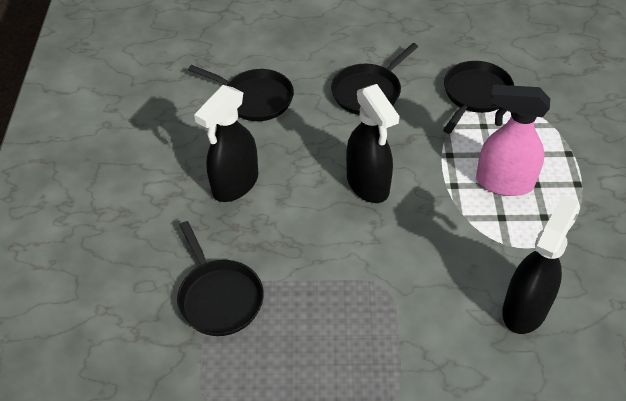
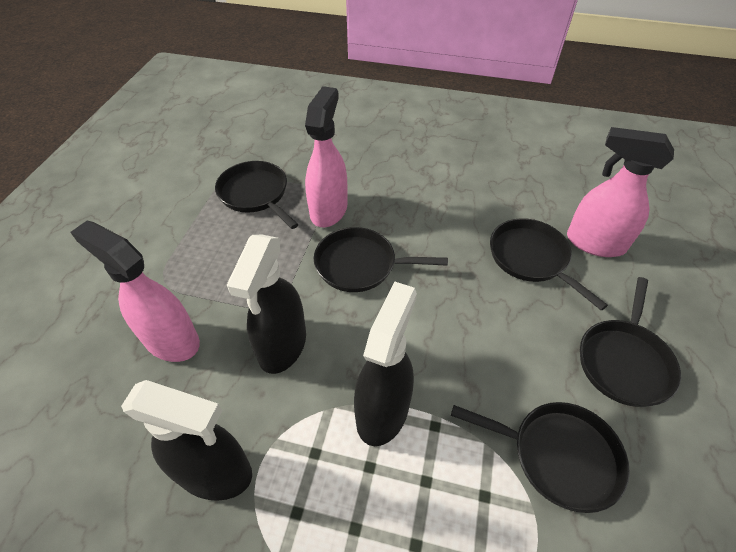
black pan: 4 -> 5
pink spray bottle: 1 -> 3

